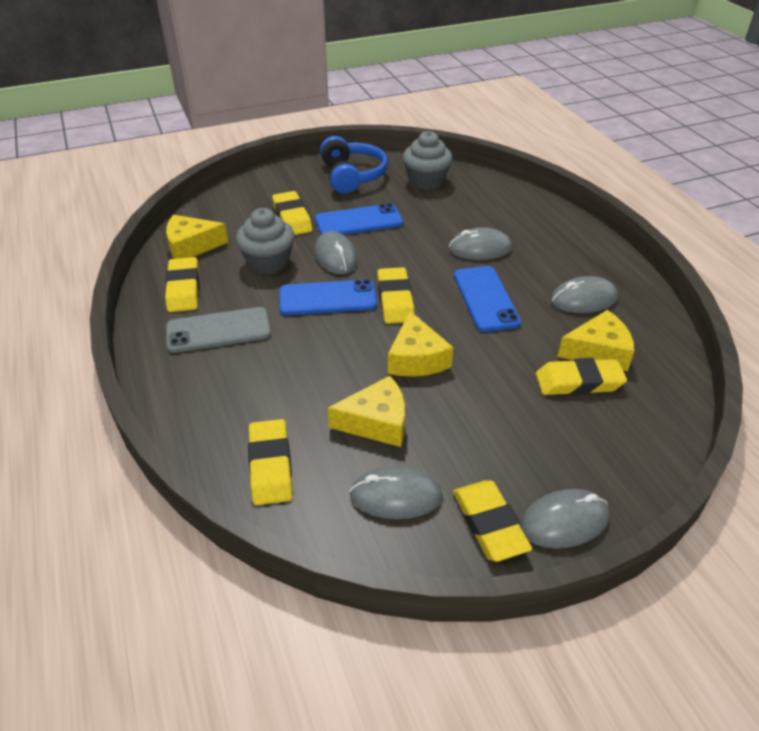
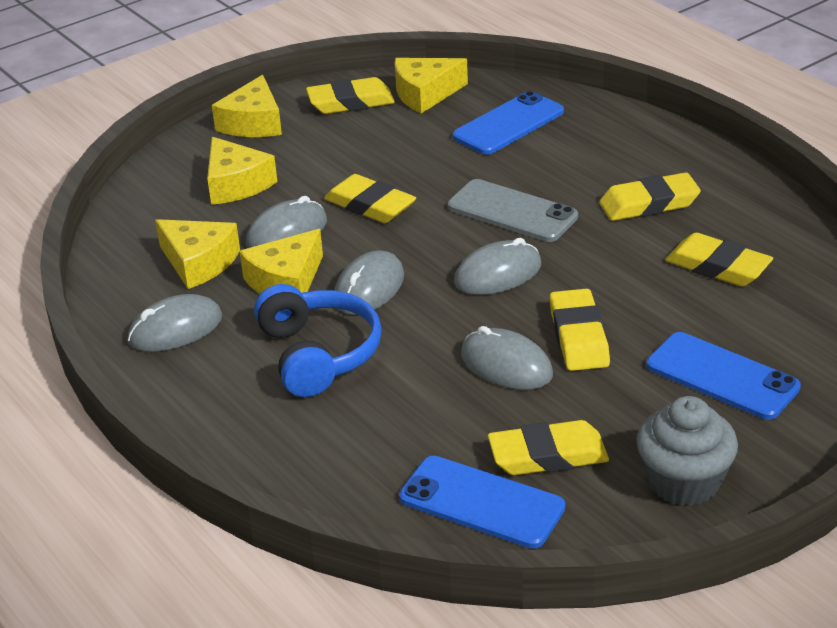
grey cupcake: 2 -> 1
yellow cheese: 4 -> 5

